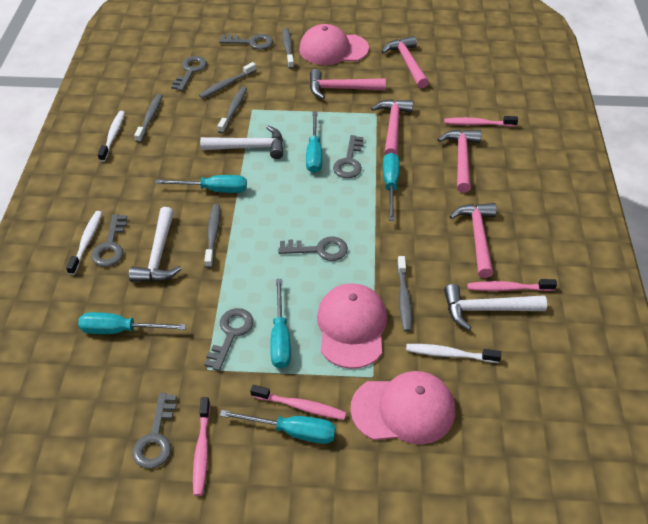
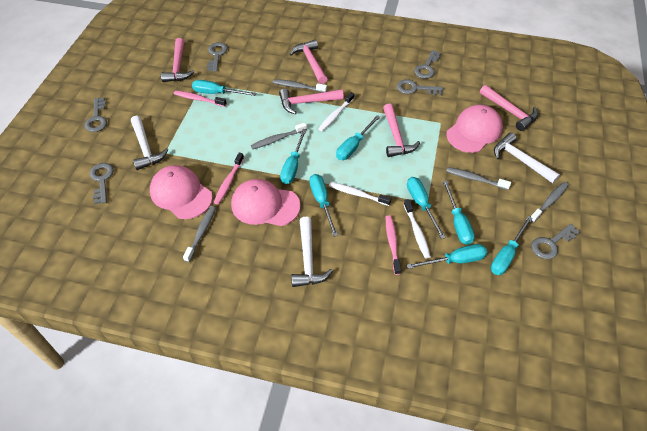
grey key: 7 -> 6
grey toothbrush: 6 -> 5
pink toothbrush: 4 -> 3
turquoise screwdriver: 6 -> 8

